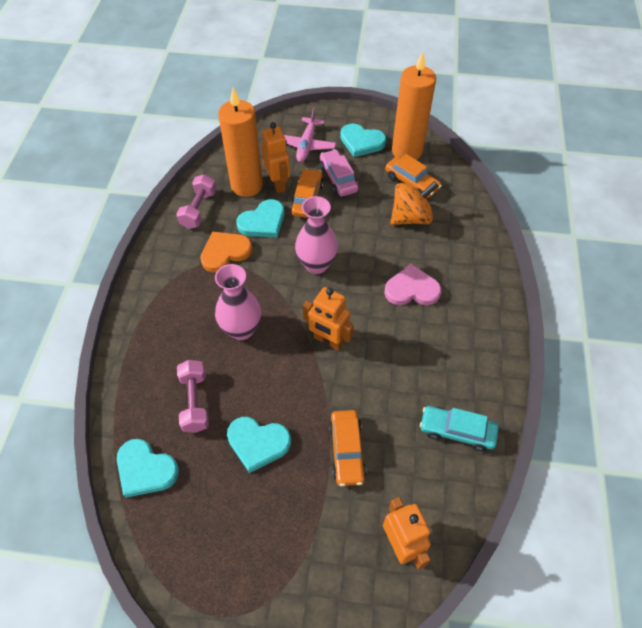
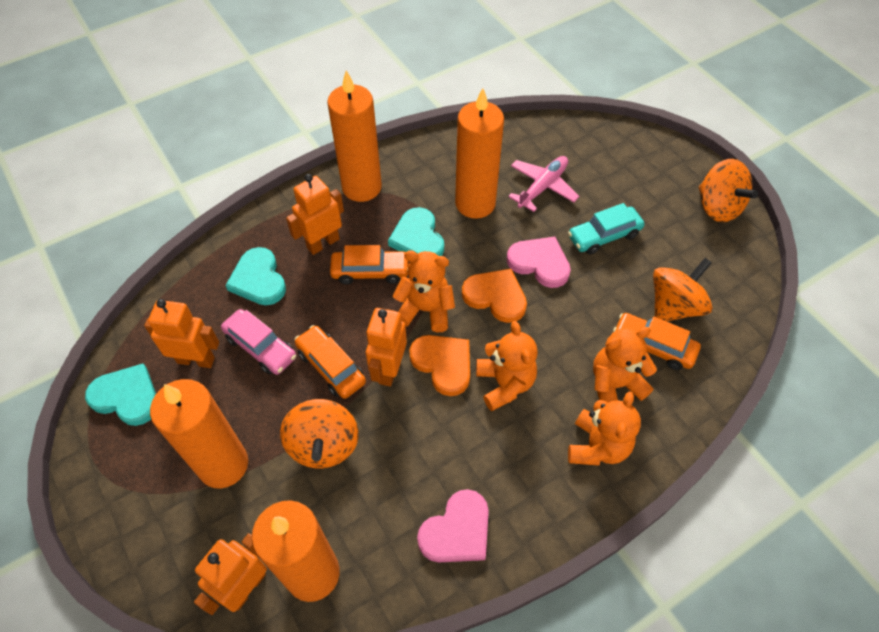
orange candle: 2 -> 4
orange heart: 1 -> 2
orange robot: 3 -> 4
orange spinning top: 1 -> 3
orange teddy bear: 0 -> 4
pink dumbbell: 2 -> 0
pink heart: 1 -> 2
pink vase: 2 -> 0
turquoise heart: 4 -> 3

